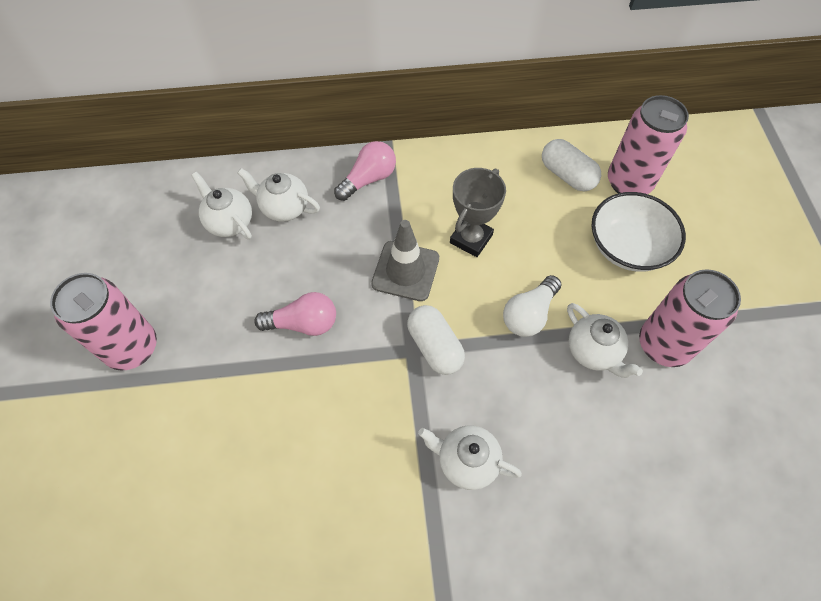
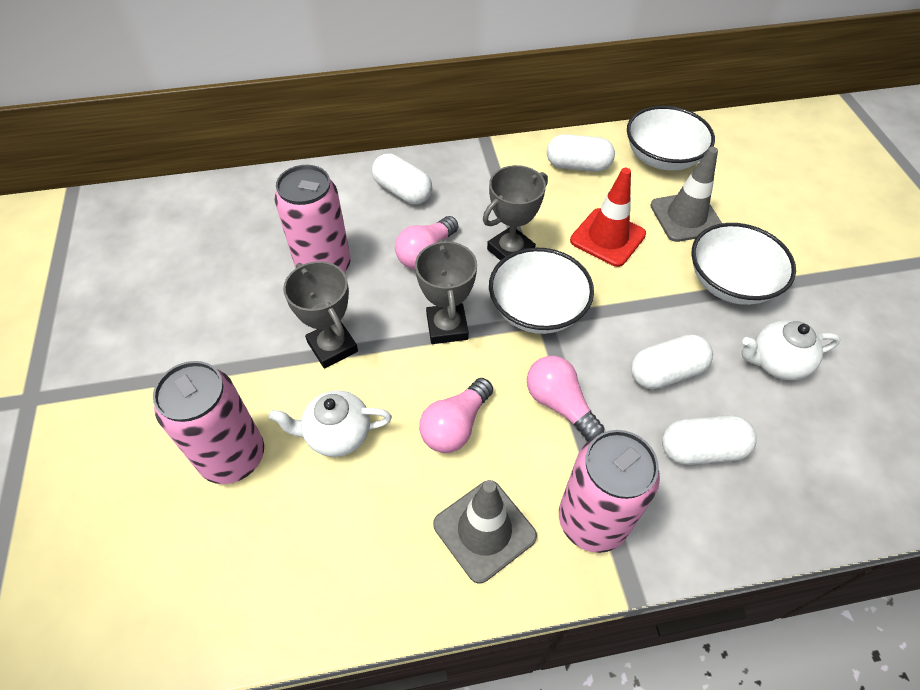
grey traffic cone: 1 -> 2
grey trophy: 1 -> 3
pink light bulb: 2 -> 3
red traffic cone: 0 -> 1
white bowl: 1 -> 3
white capsule: 2 -> 4
white light bulb: 1 -> 0
white teapot: 4 -> 2

